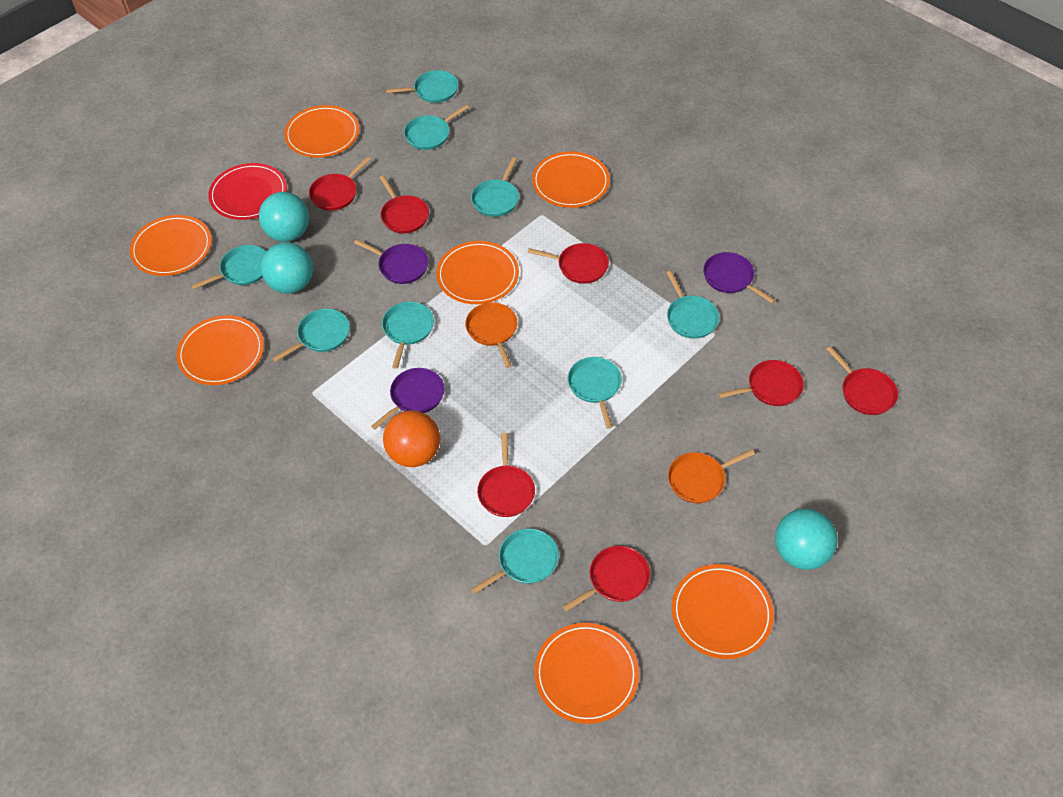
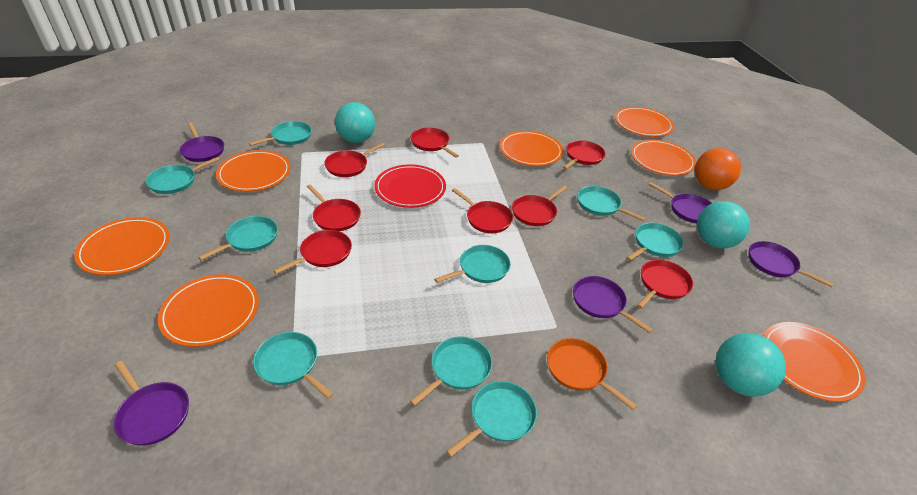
orange pan: 2 -> 1
purple pan: 3 -> 5
red pan: 7 -> 8

